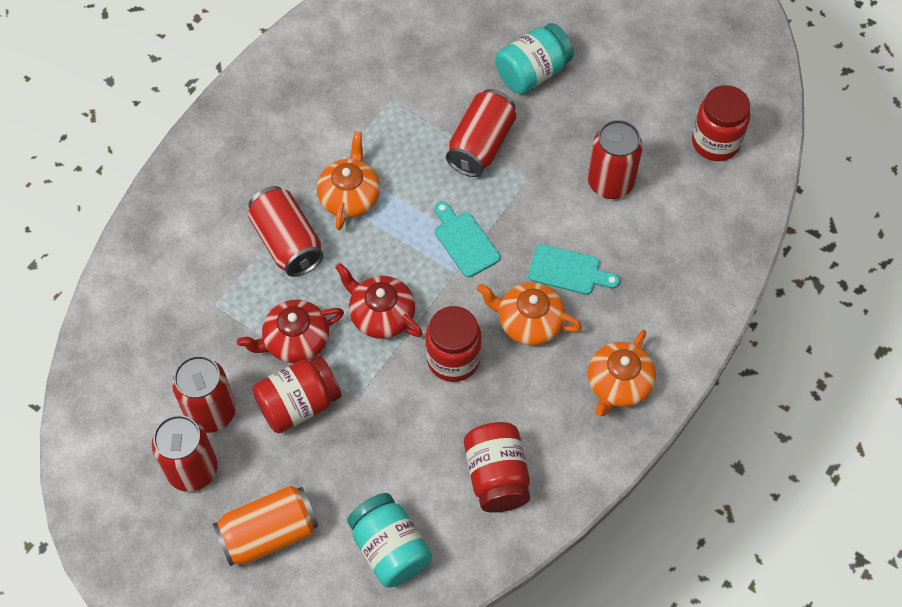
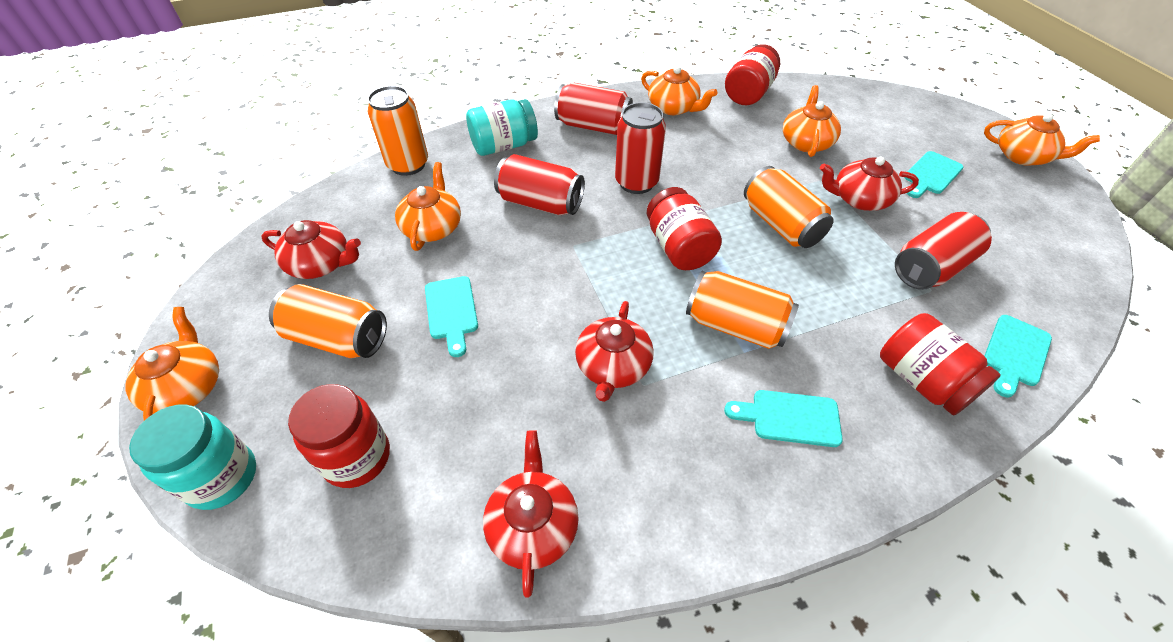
orange can: 1 -> 4
orange teapot: 3 -> 5
red can: 5 -> 4
red teapot: 2 -> 4
turquoise cutting board: 2 -> 4

